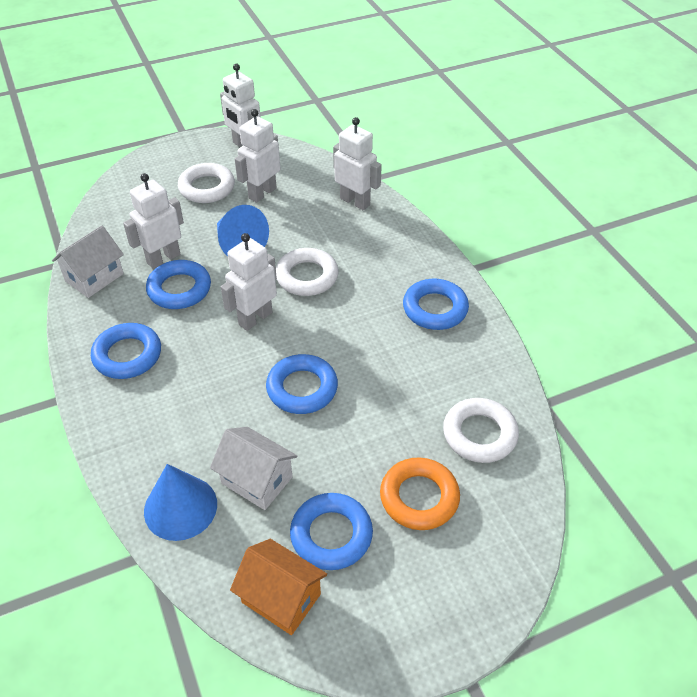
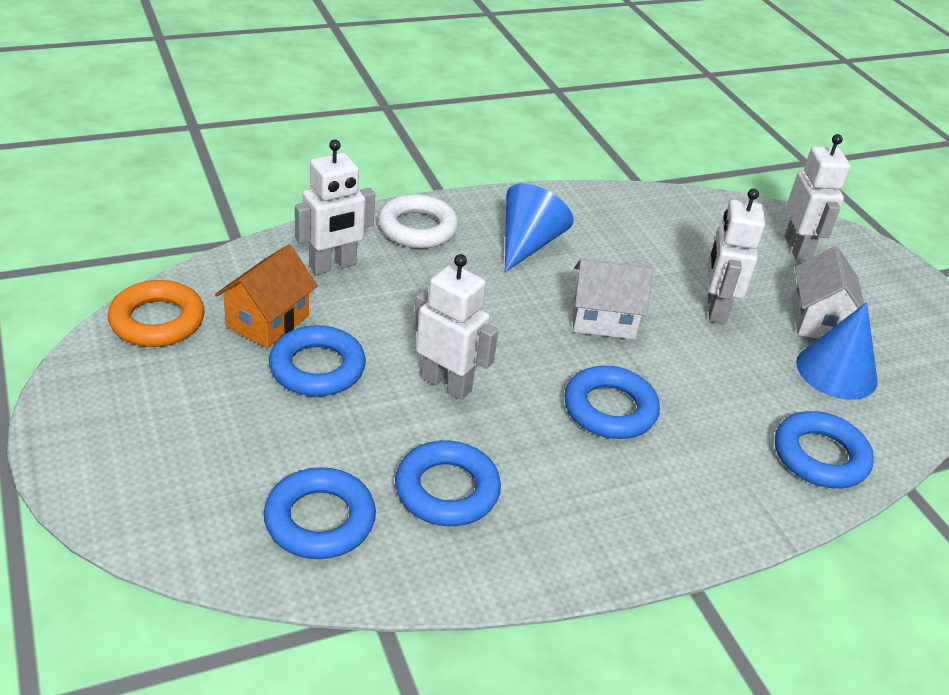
white ring: 3 -> 1
white robot: 5 -> 4

